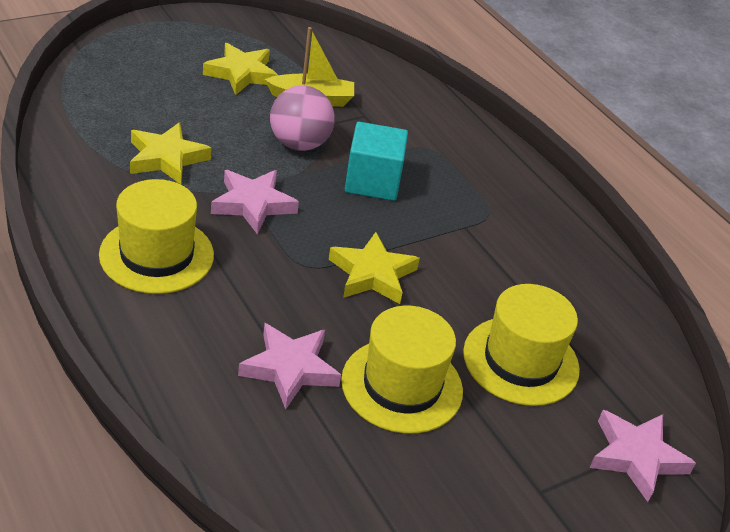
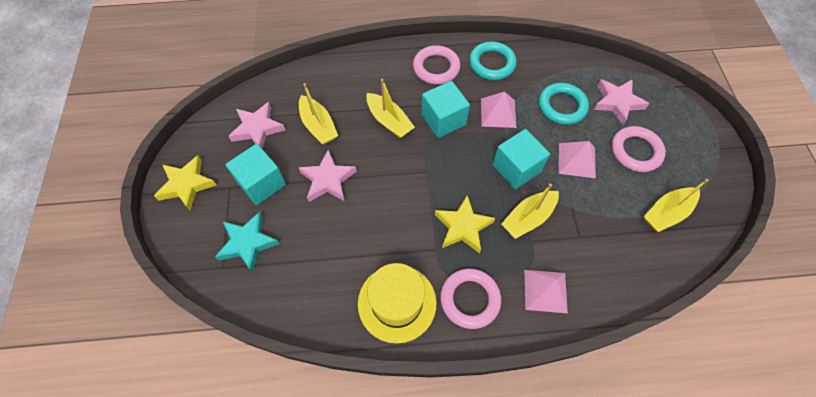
pink ball: 1 -> 0
pink pyramid: 0 -> 3
pink ring: 0 -> 3
turquoise cube: 1 -> 3
turquoise ring: 0 -> 2
turquoise star: 0 -> 1
yellow boat: 1 -> 4
yellow hat: 3 -> 1
yellow star: 3 -> 2

